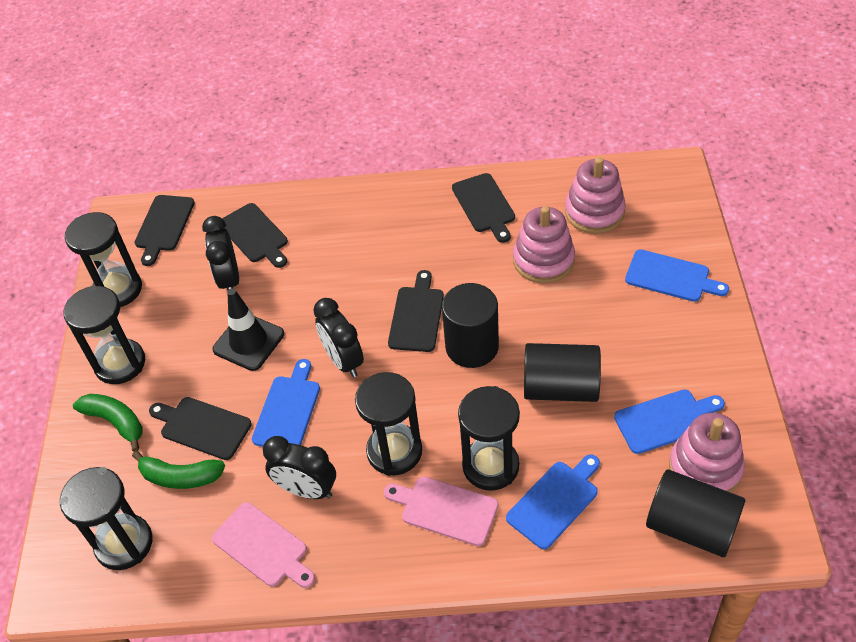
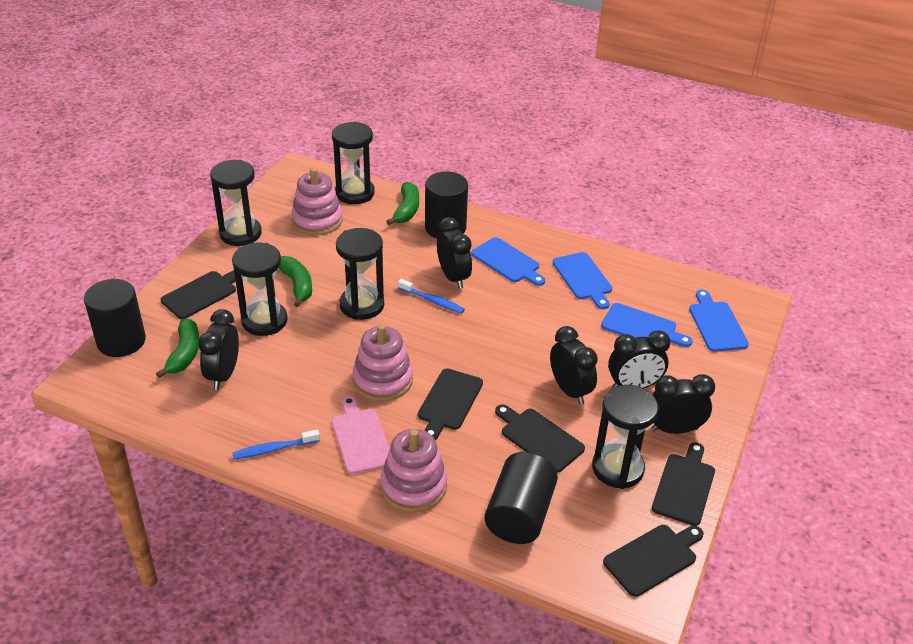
black clock: 3 -> 5
black traffic cone: 1 -> 0
blue toothbrush: 0 -> 2
green banana: 2 -> 3
pink cutting board: 2 -> 1

